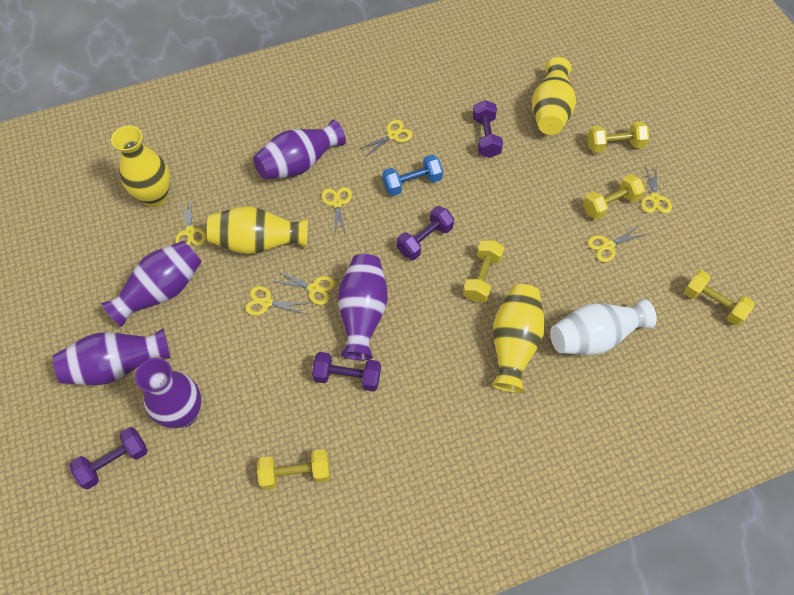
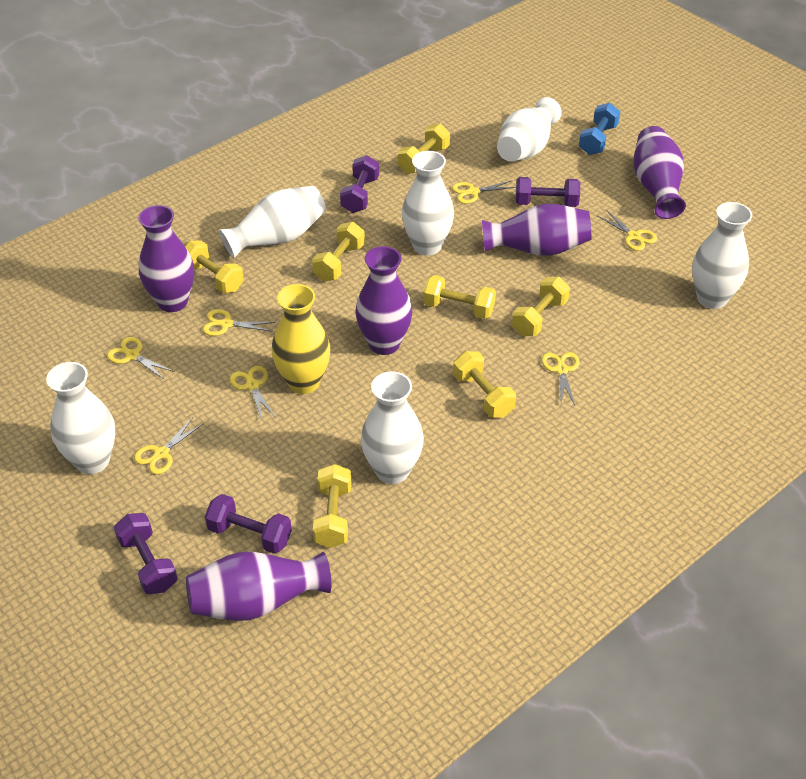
white vase: 1 -> 6
yellow dumbbell: 5 -> 7
yellow vase: 4 -> 1

